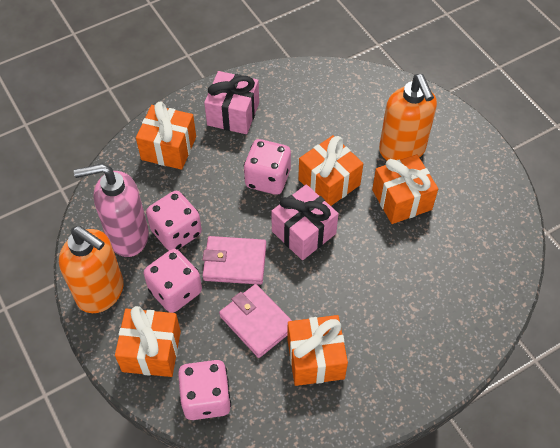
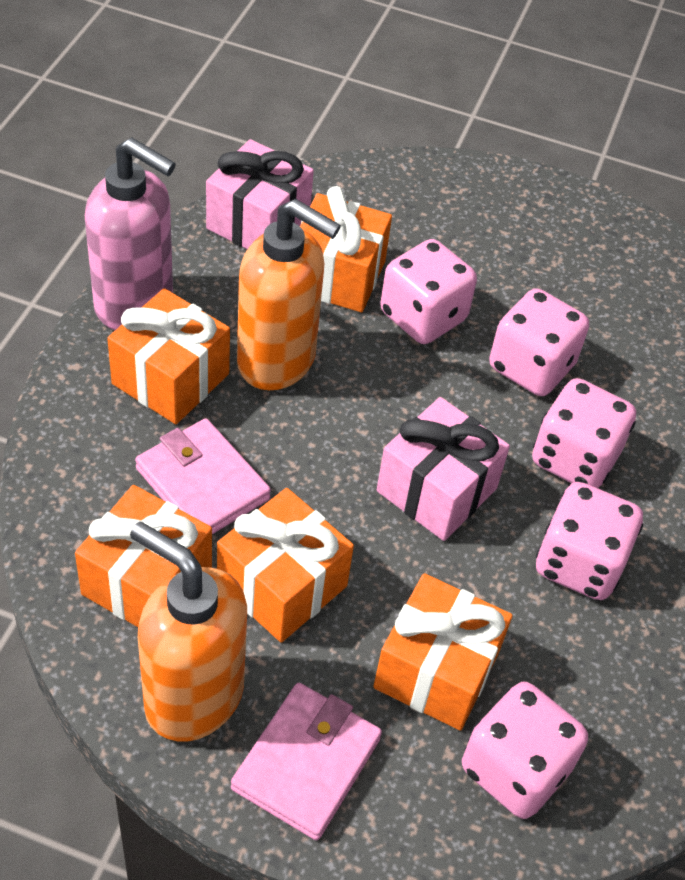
pink dice: 4 -> 5

